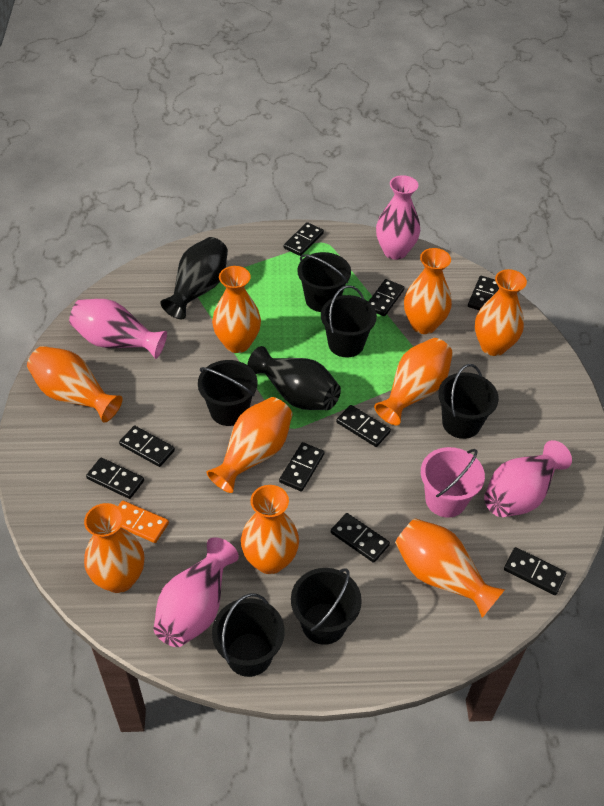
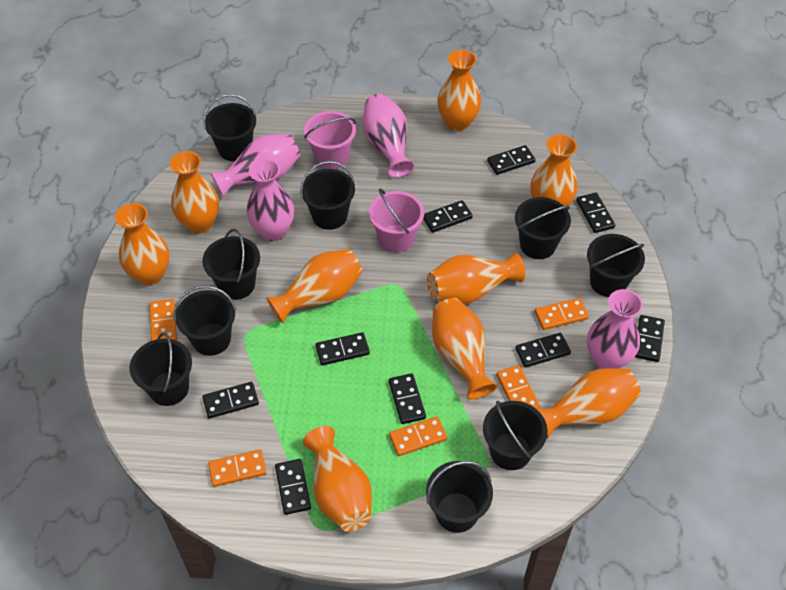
black bucket: 6 -> 9
black vase: 2 -> 0
orange domino: 1 -> 5
pink bucket: 1 -> 2

